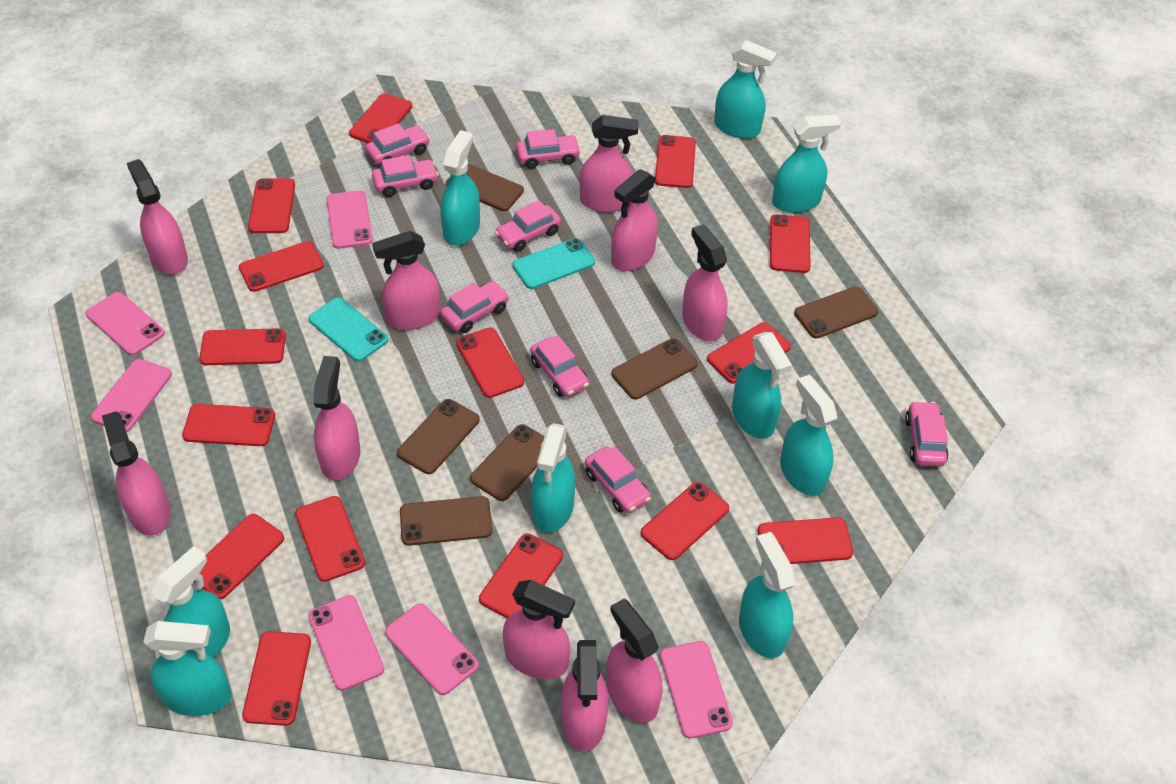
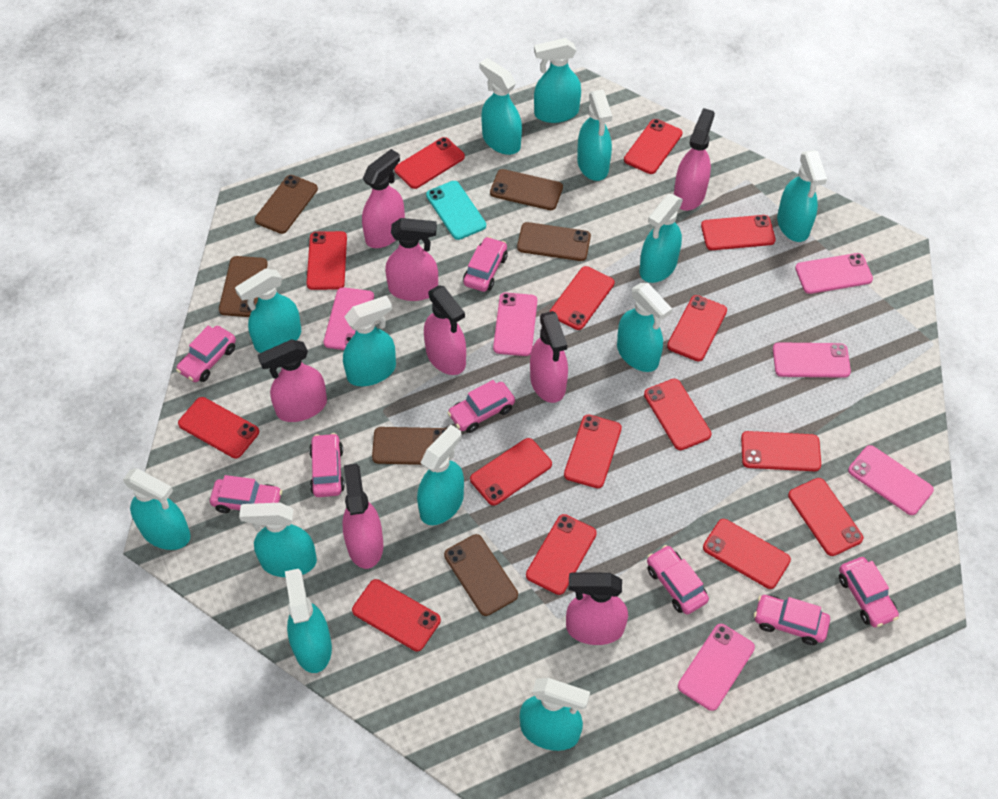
pink spray bottle: 10 -> 8
turquoise phone: 2 -> 1
turquoise spray bottle: 9 -> 13

